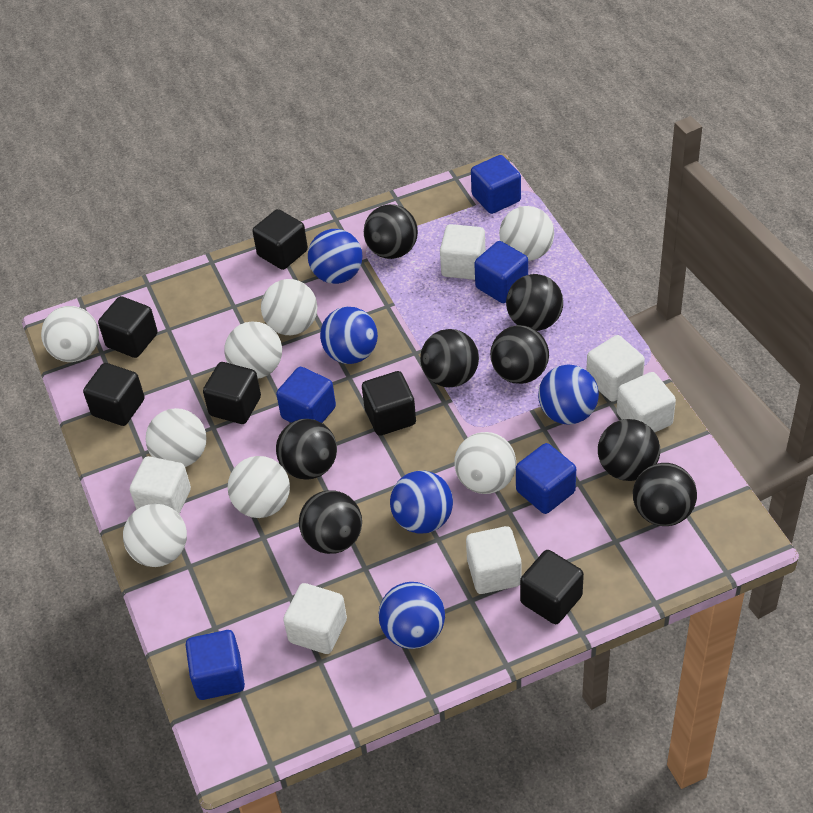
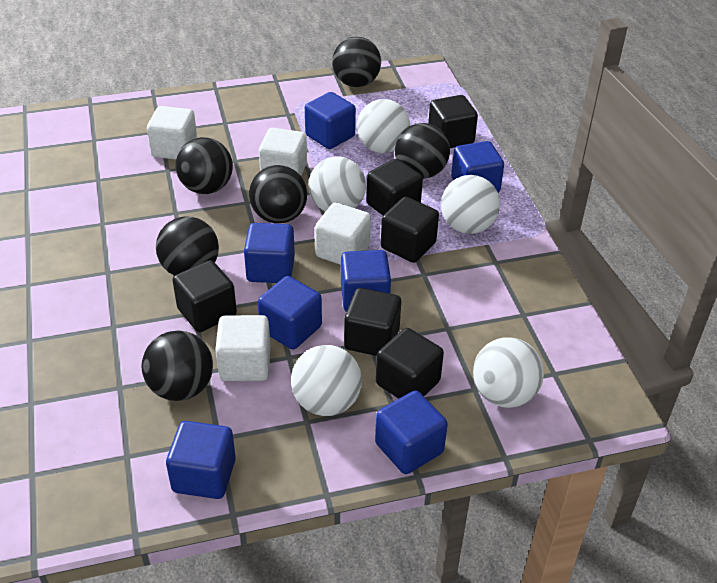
black ball: 8 -> 6
blue ball: 5 -> 0
blue cube: 5 -> 7
white ball: 8 -> 5
white cube: 6 -> 4

